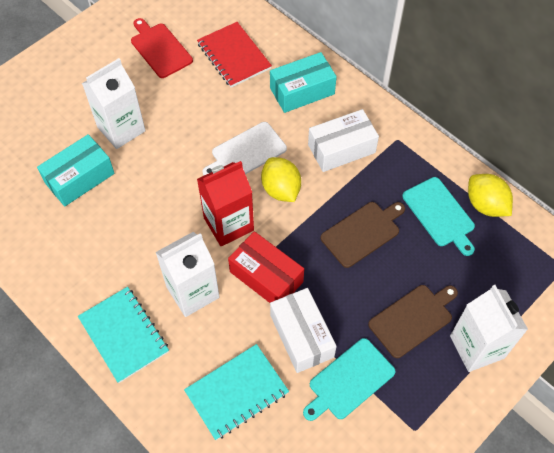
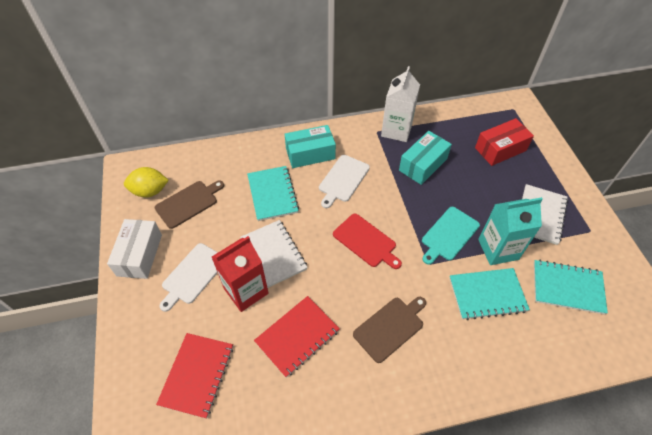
red notebook: 1 -> 2
turquoise carton: 0 -> 1
turquoise cutting board: 2 -> 1
turquoise notebook: 2 -> 3
white box: 2 -> 1
white carton: 3 -> 1
white cutting board: 1 -> 2
white notebook: 0 -> 2
yellow lemon: 2 -> 1

